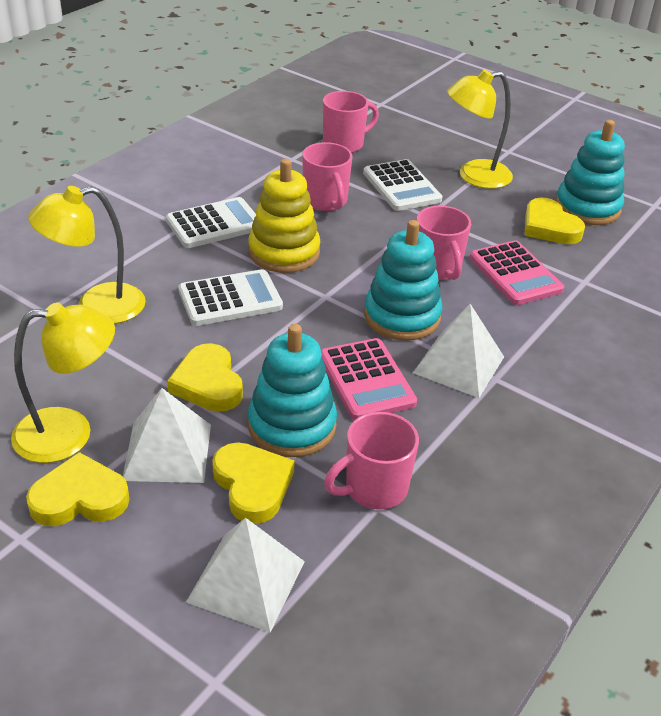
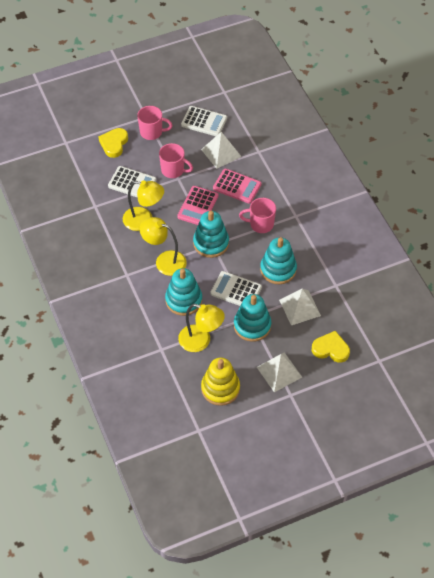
pink mug: 4 -> 3
turquoise stacking toy: 3 -> 4
yellow heart: 4 -> 2

